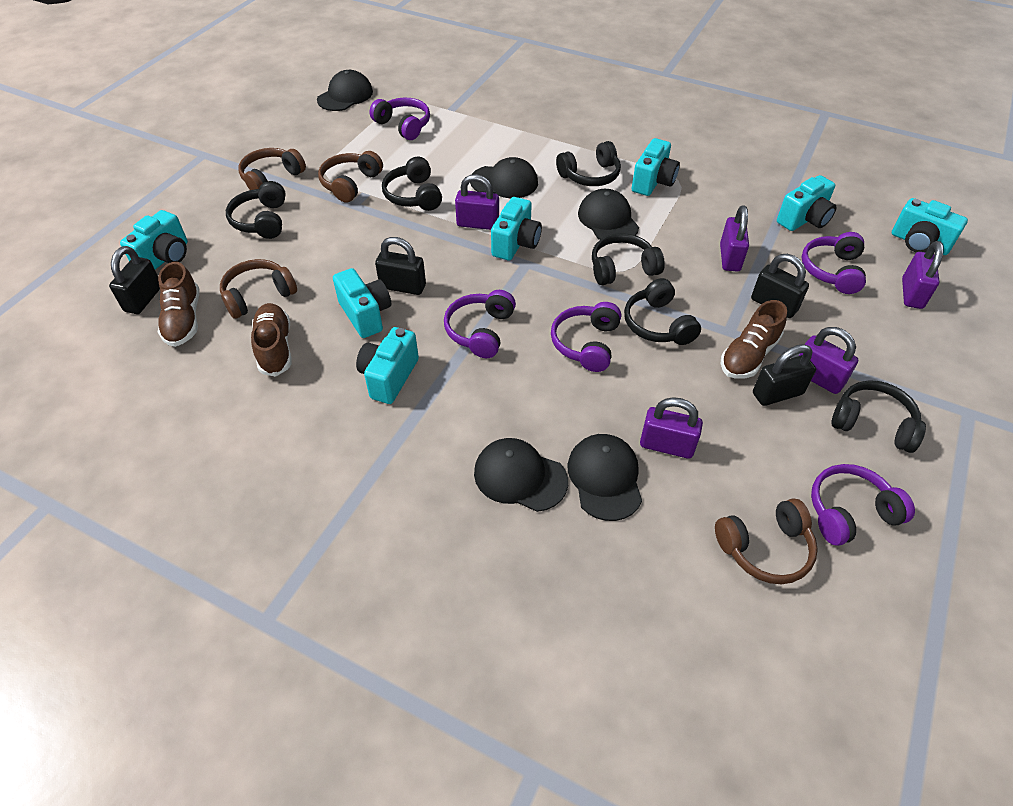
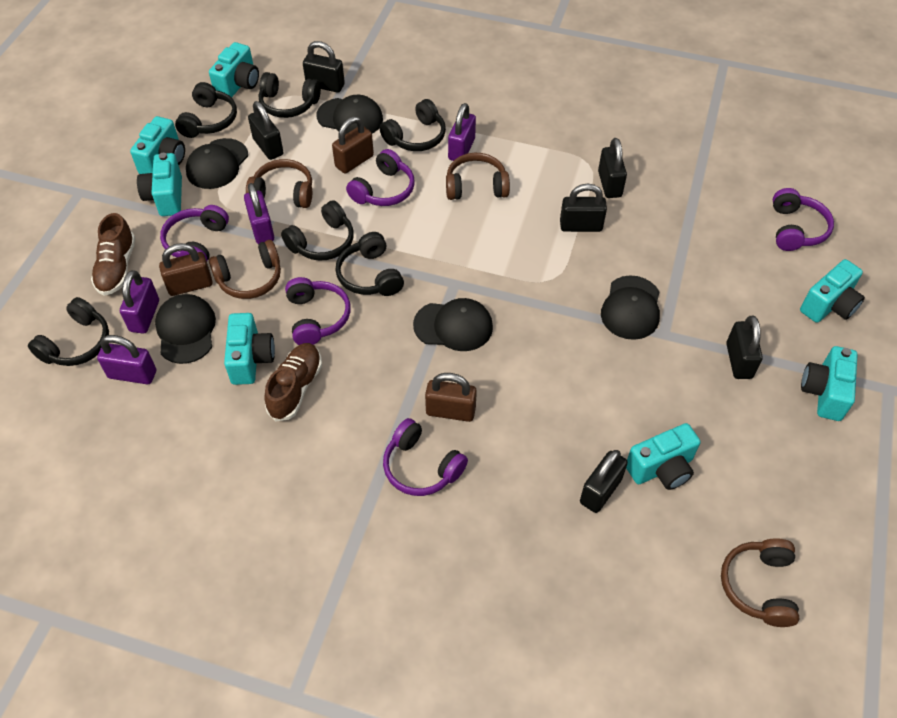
black padlock: 4 -> 6
brown padlock: 0 -> 3
brown shoe: 3 -> 2
purple padlock: 5 -> 4

